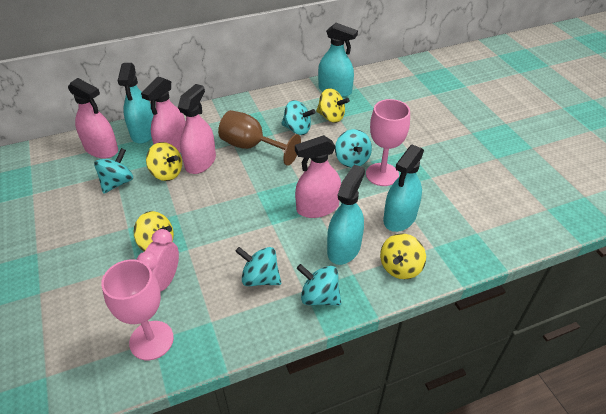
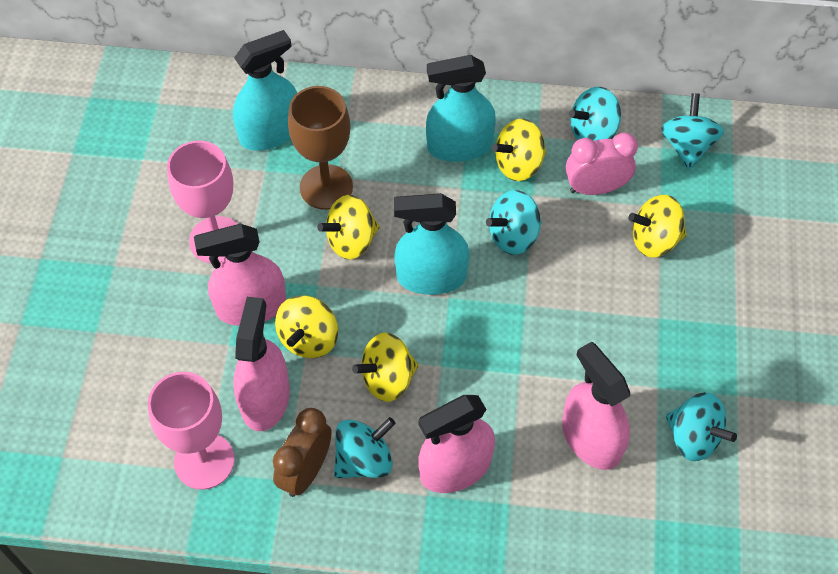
brown clock: 0 -> 1
turquoise spray bottle: 4 -> 3
yellow spinning top: 4 -> 5

